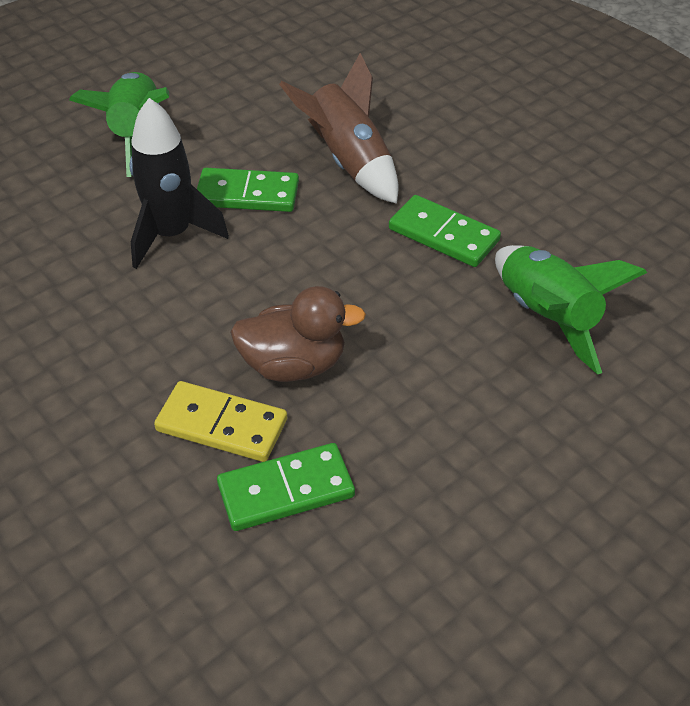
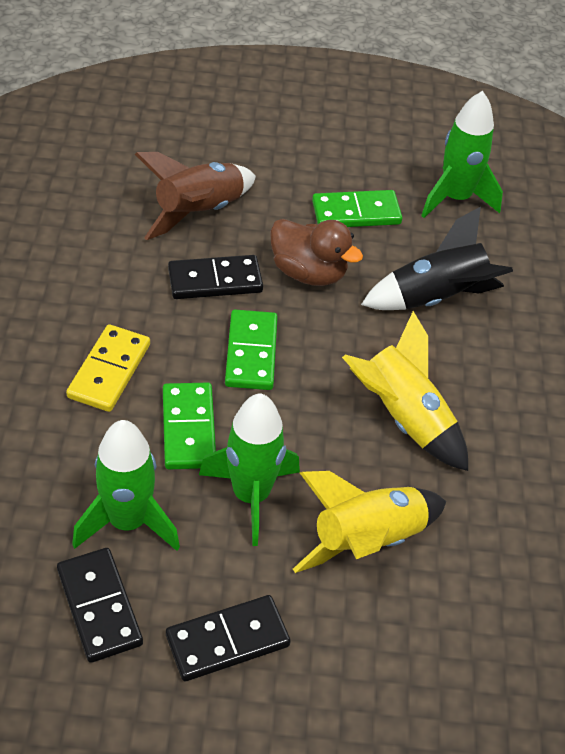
black domino: 0 -> 3
green rocket: 2 -> 3
yellow rocket: 0 -> 2

